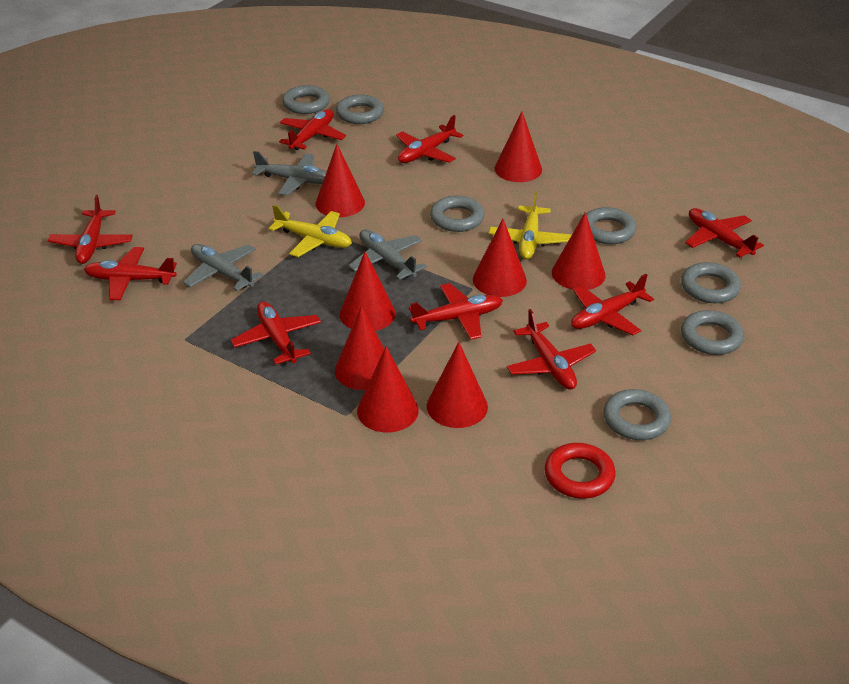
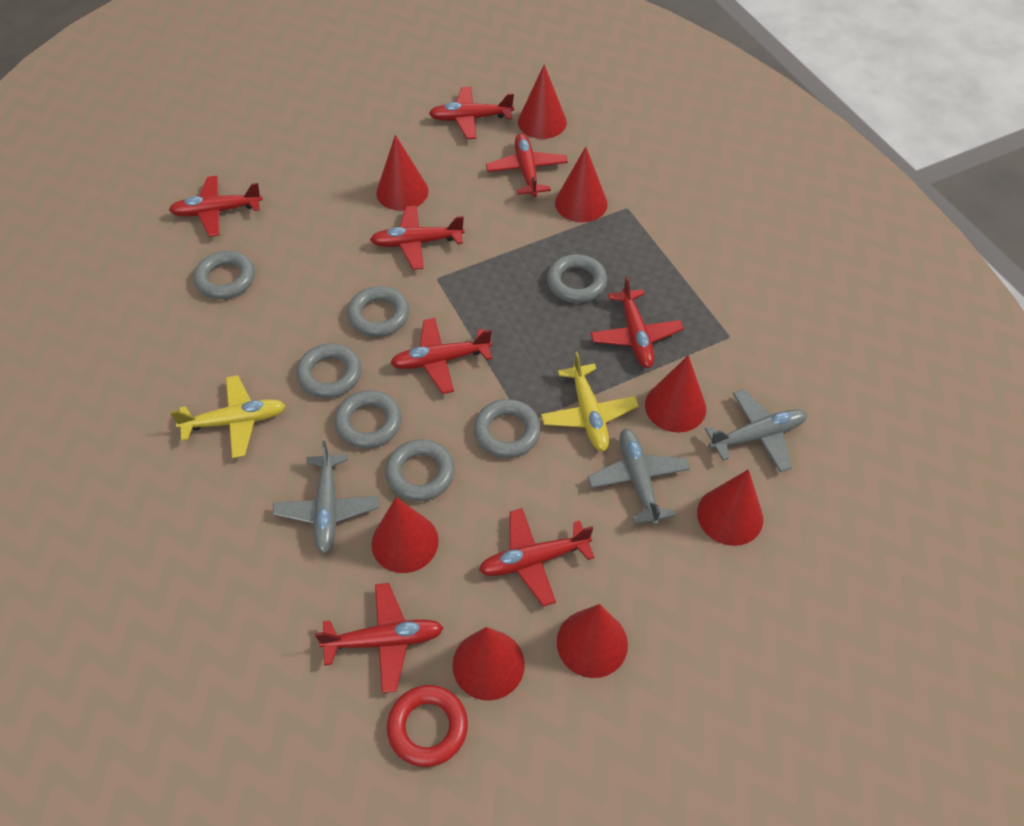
red plane: 9 -> 8

